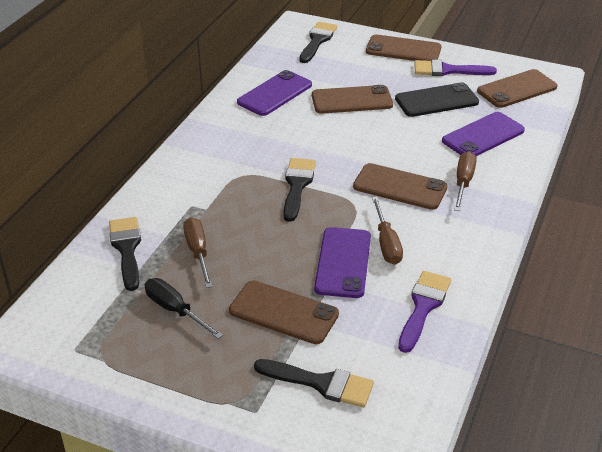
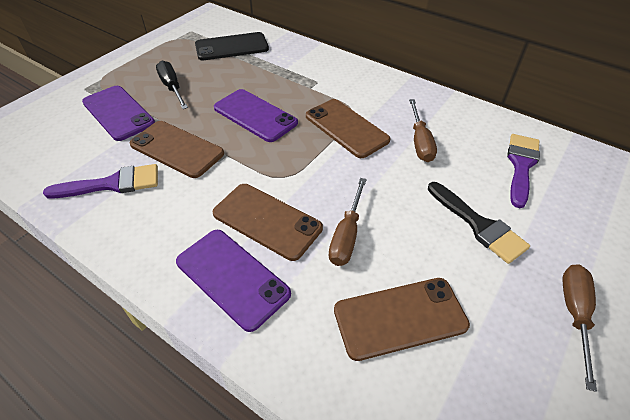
black brush: 4 -> 1
brown phone: 5 -> 4

